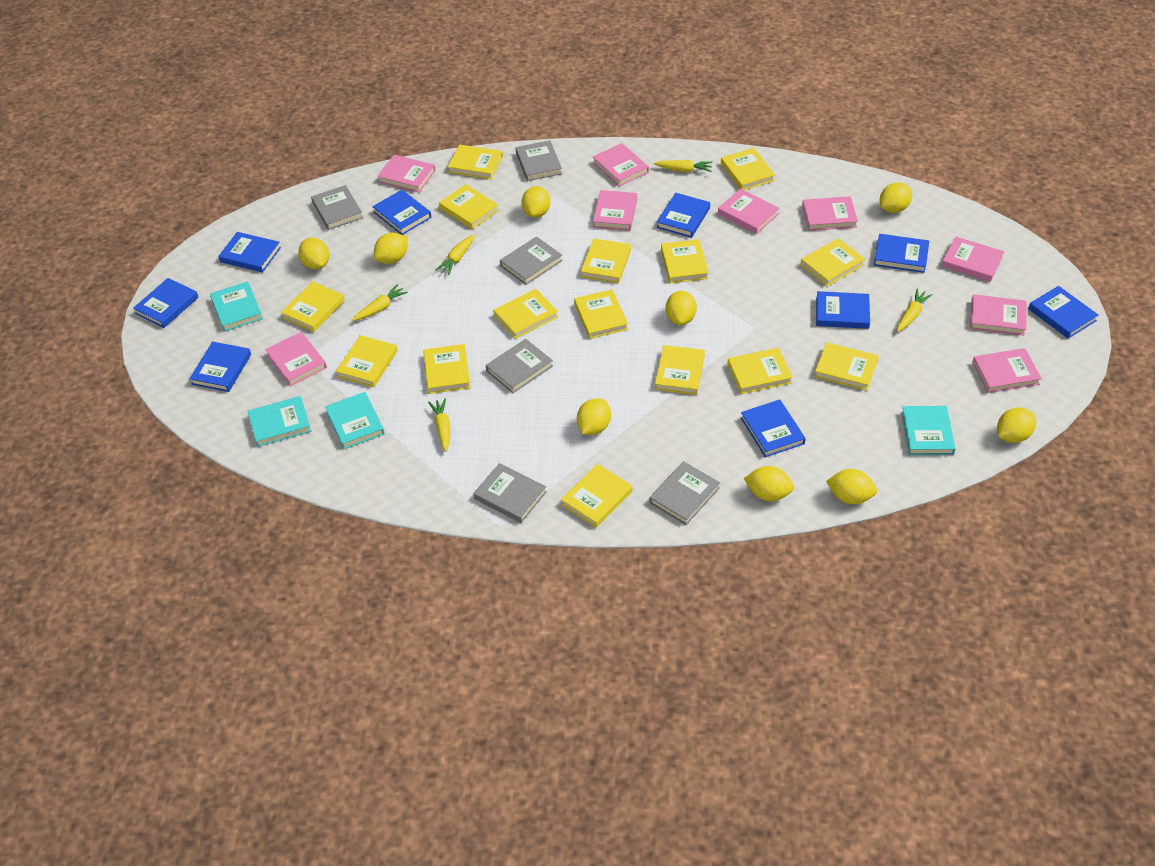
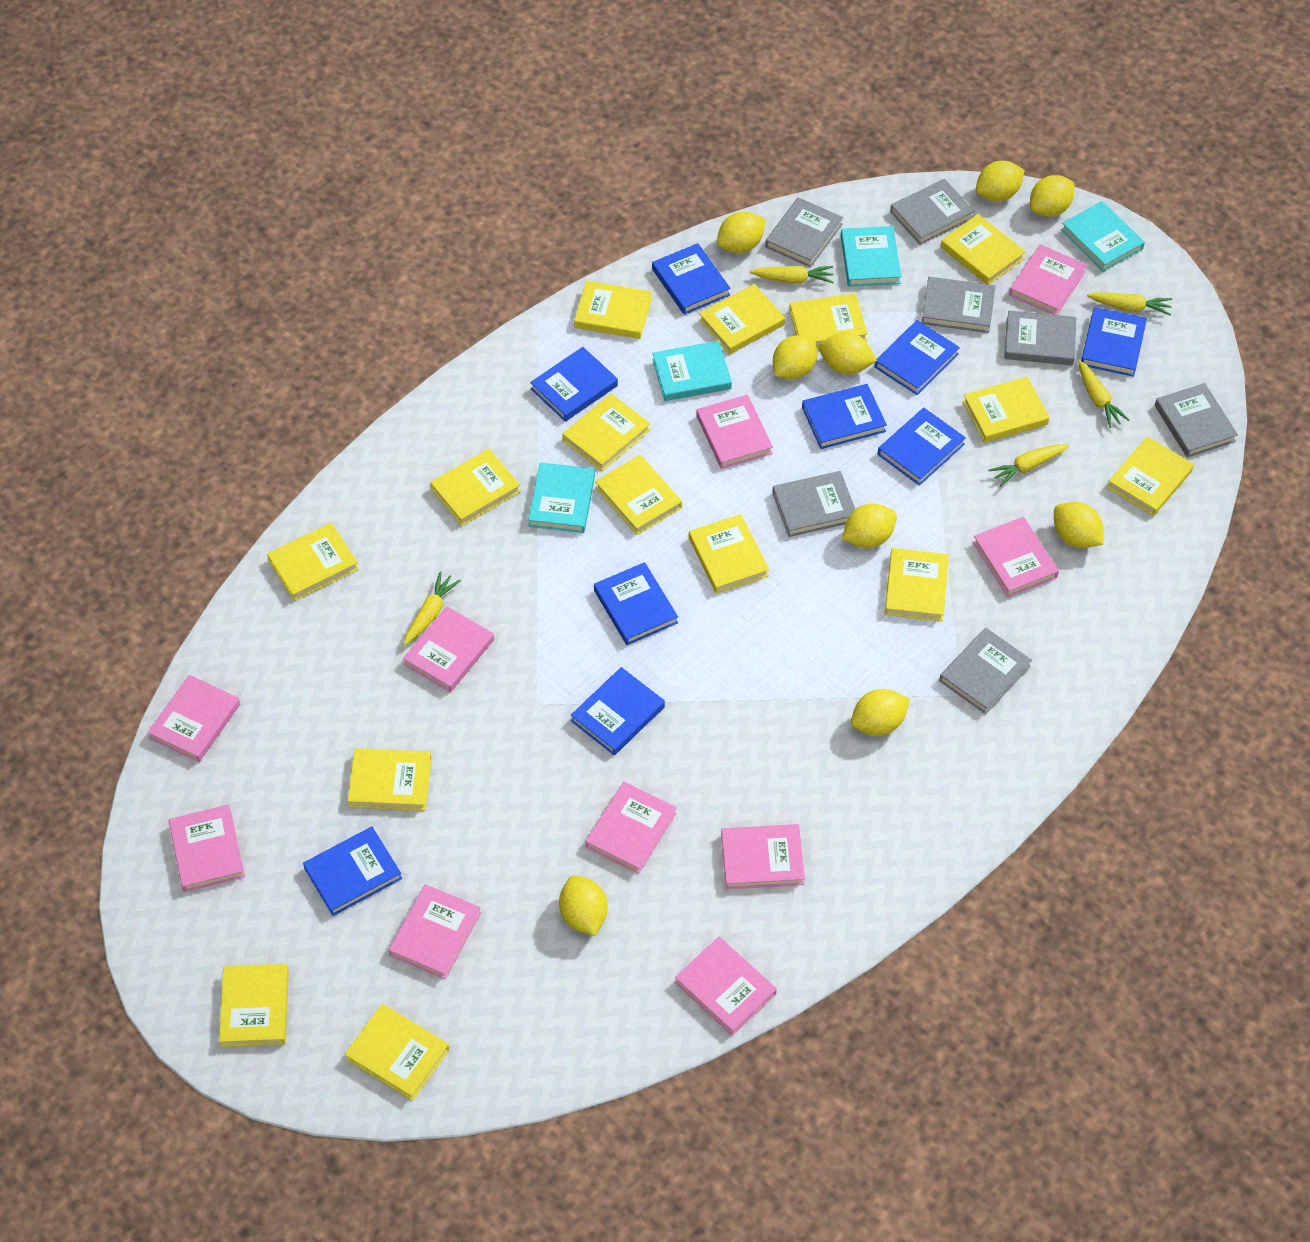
grey book: 6 -> 7
pink book: 9 -> 10

